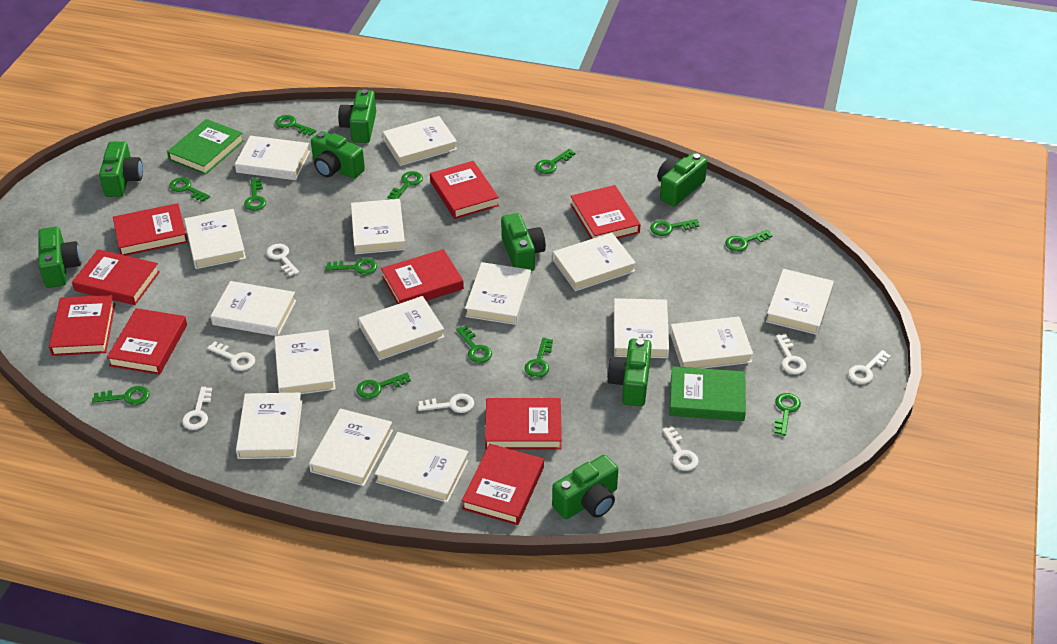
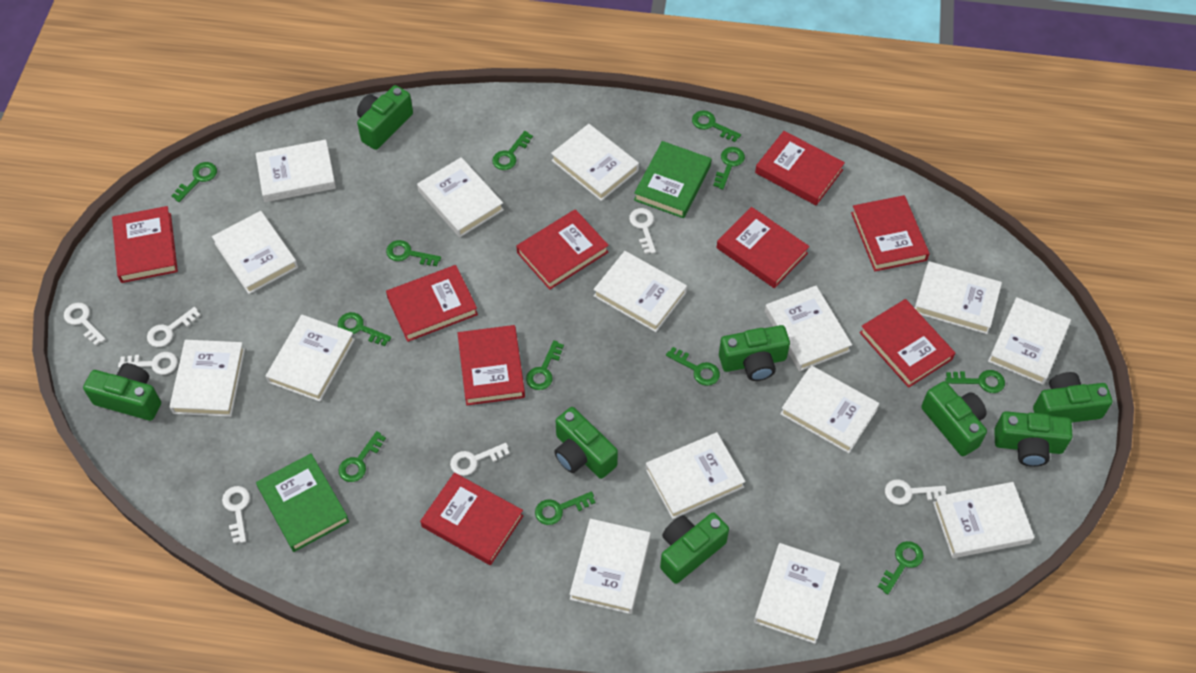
green key: 13 -> 12

